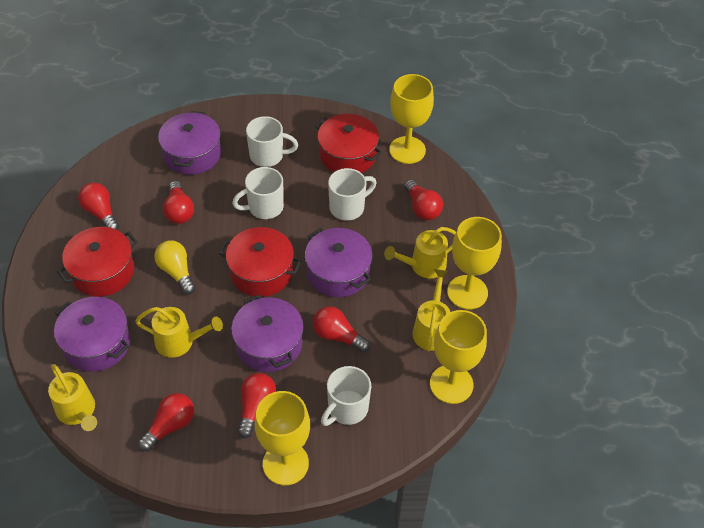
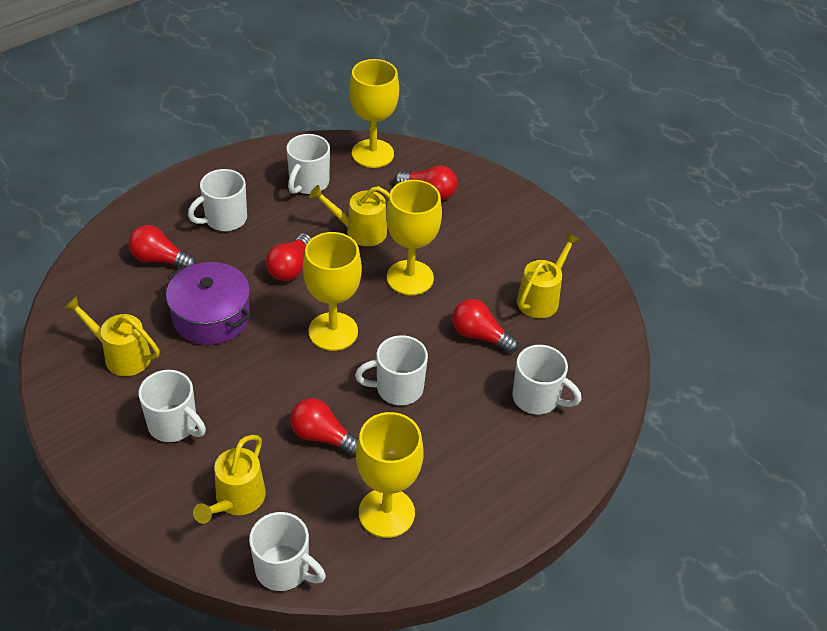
purple pot: 4 -> 1
red light bulb: 6 -> 5
red pot: 3 -> 0
white mug: 4 -> 6
yellow light bulb: 1 -> 0

